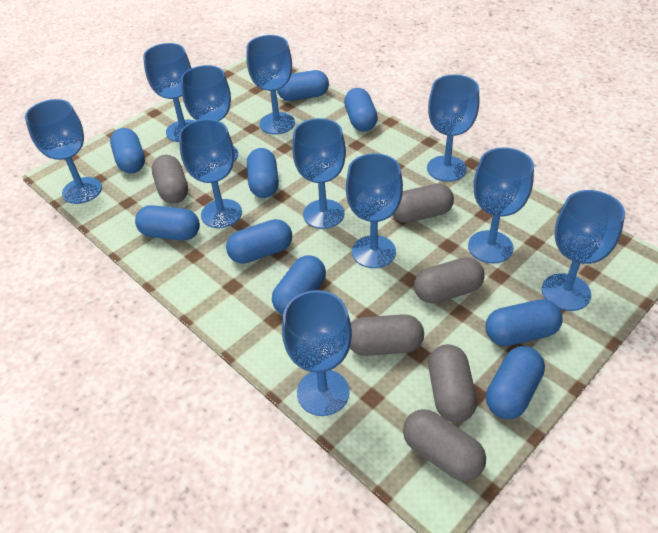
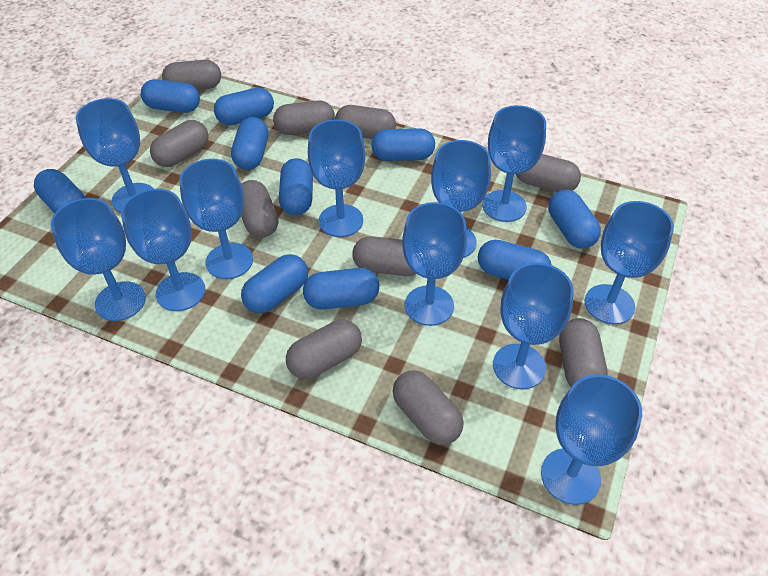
blue capsule: 9 -> 10
grey capsule: 6 -> 10

